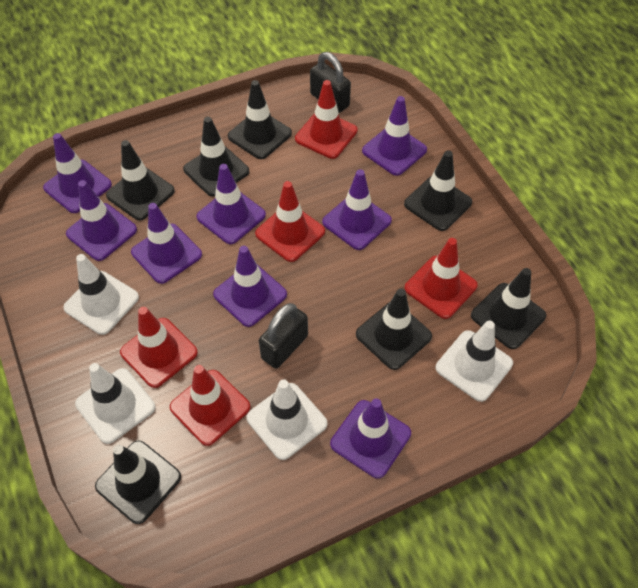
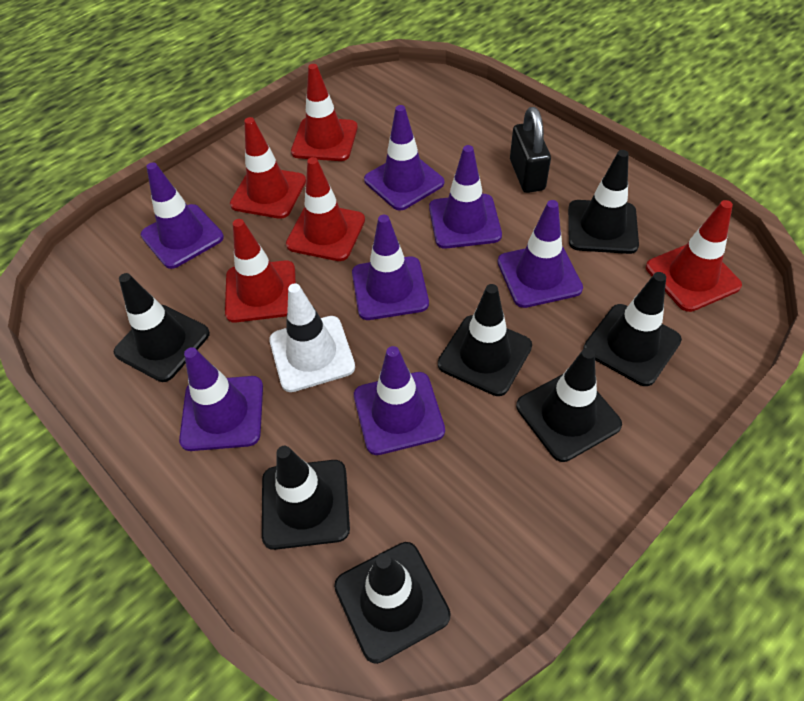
black padlock: 2 -> 1
purple traffic cone: 8 -> 7
white traffic cone: 4 -> 1

